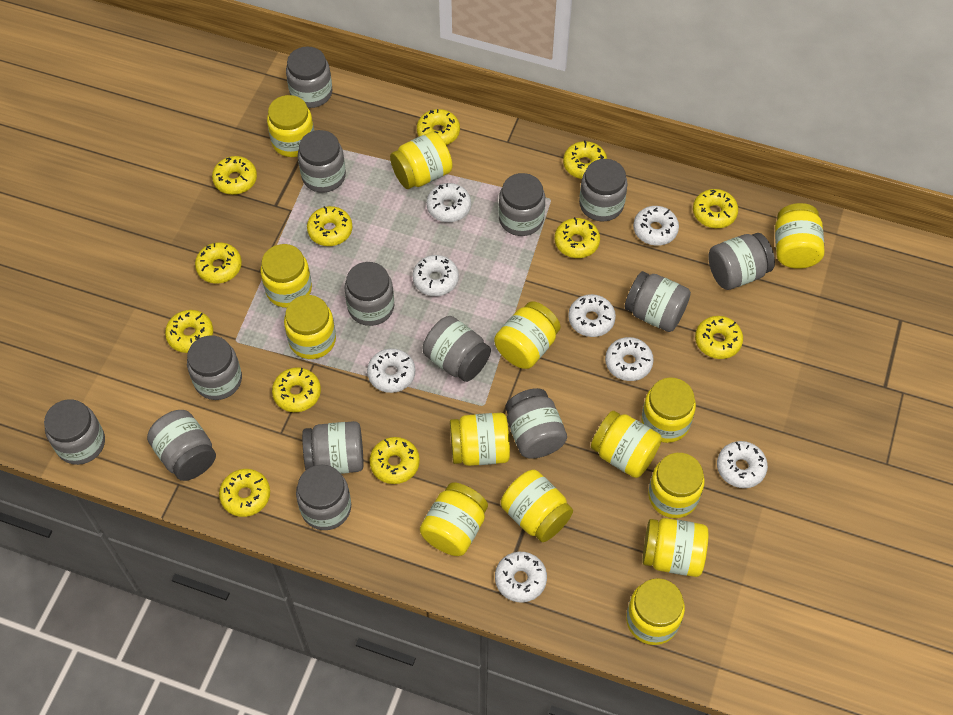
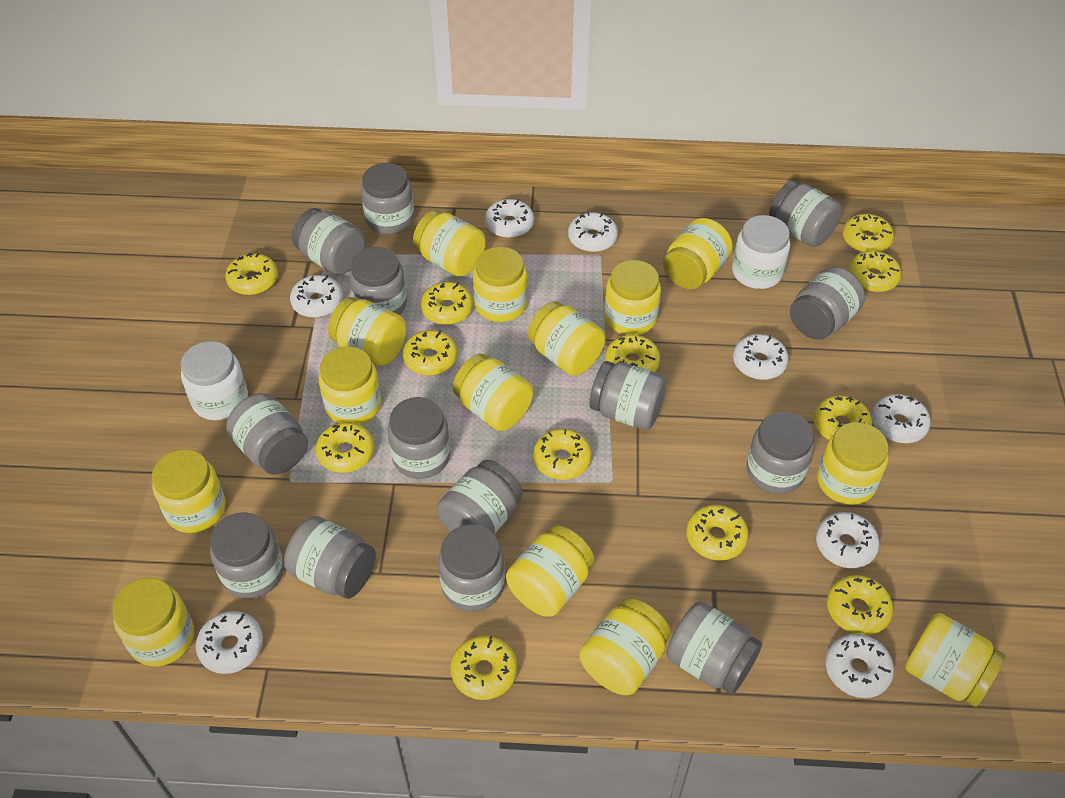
white jar: 0 -> 2

